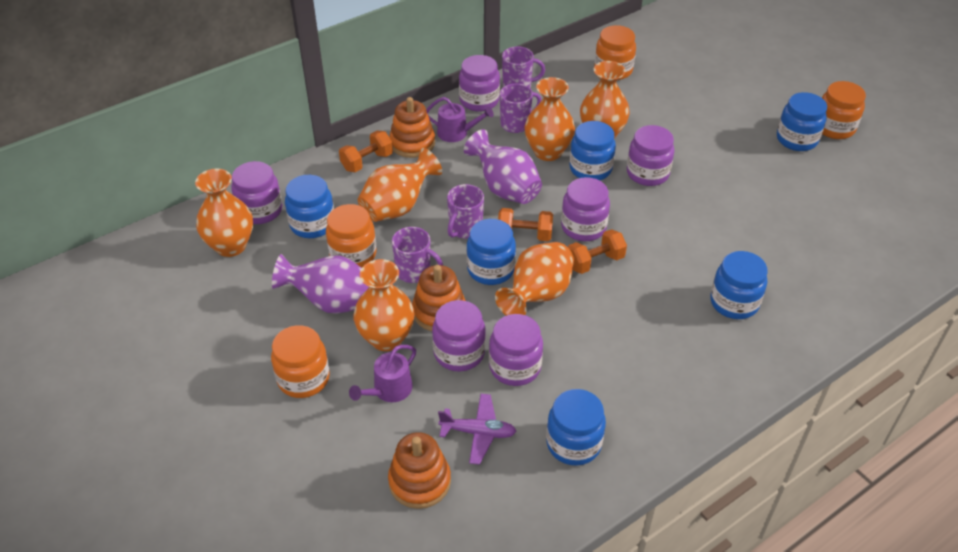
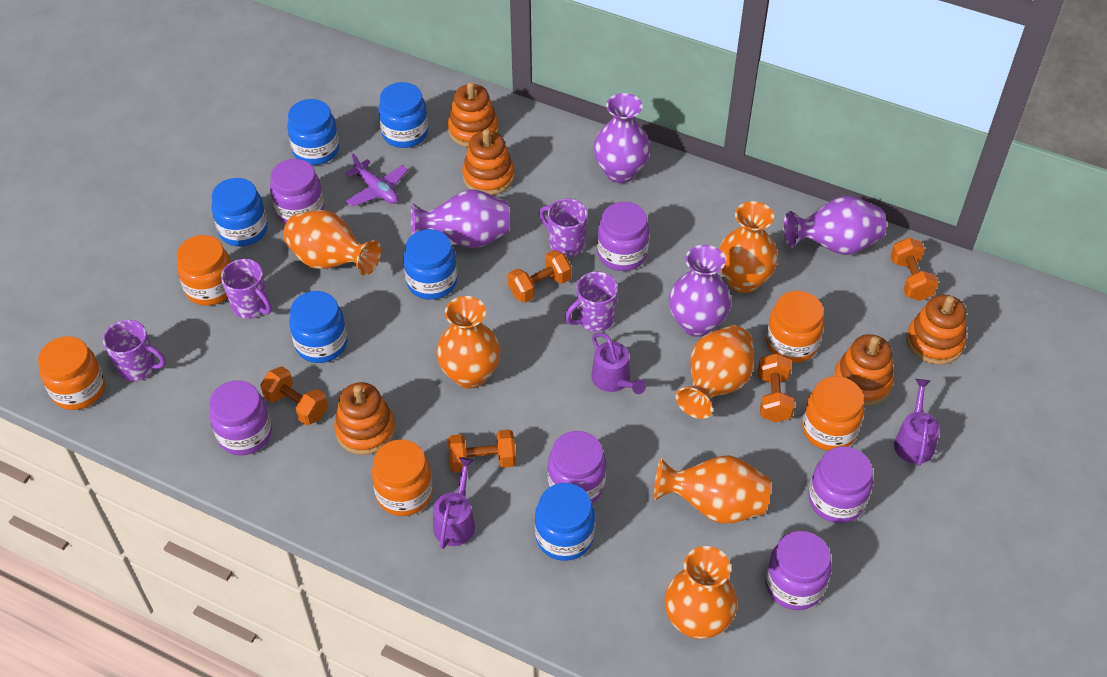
orange dumbbell: 3 -> 5
orange jar: 4 -> 5
orange stacking toy: 3 -> 5
purple vase: 2 -> 4
purple watering can: 2 -> 3

